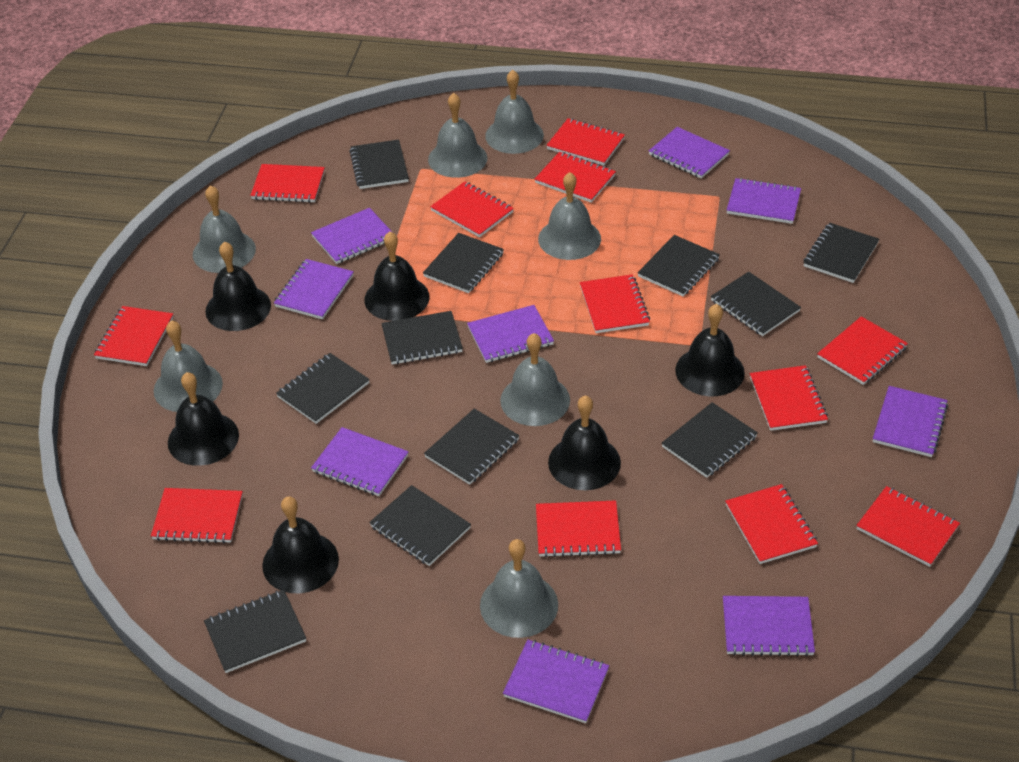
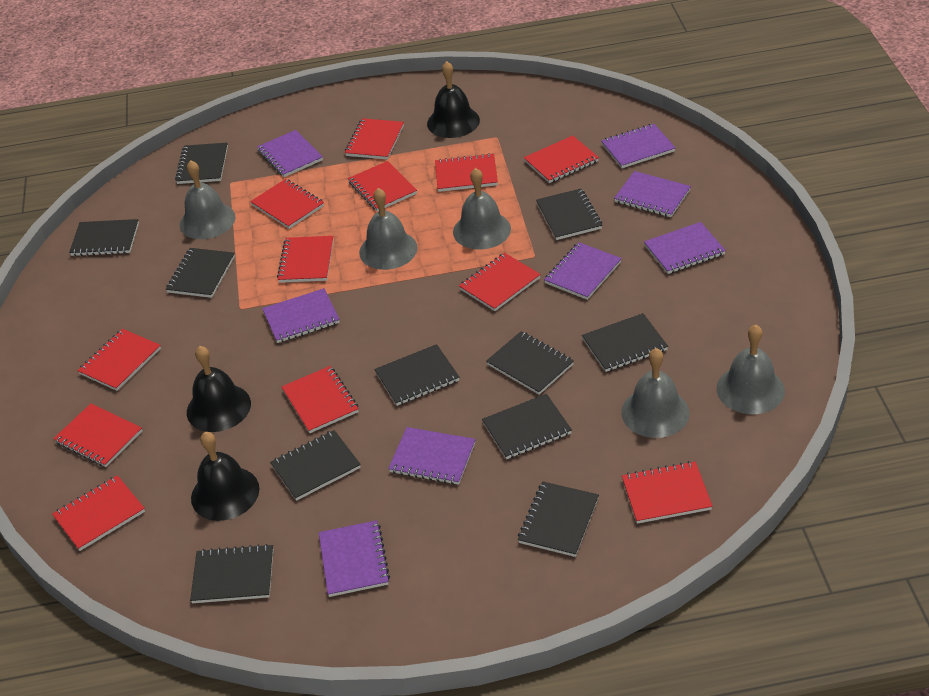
black bell: 6 -> 3
grey bell: 7 -> 5
purple notebook: 9 -> 8

